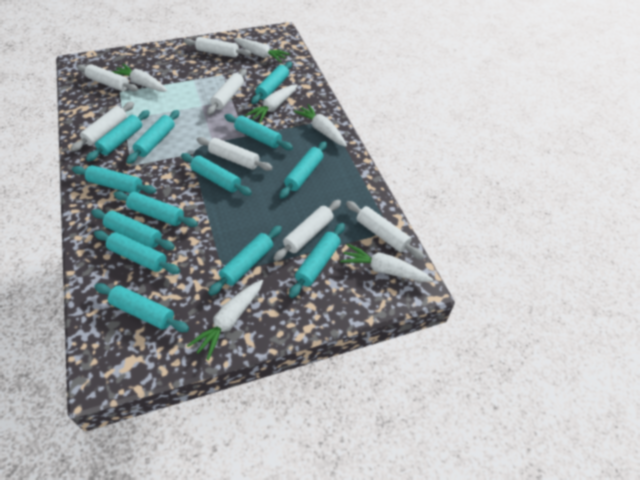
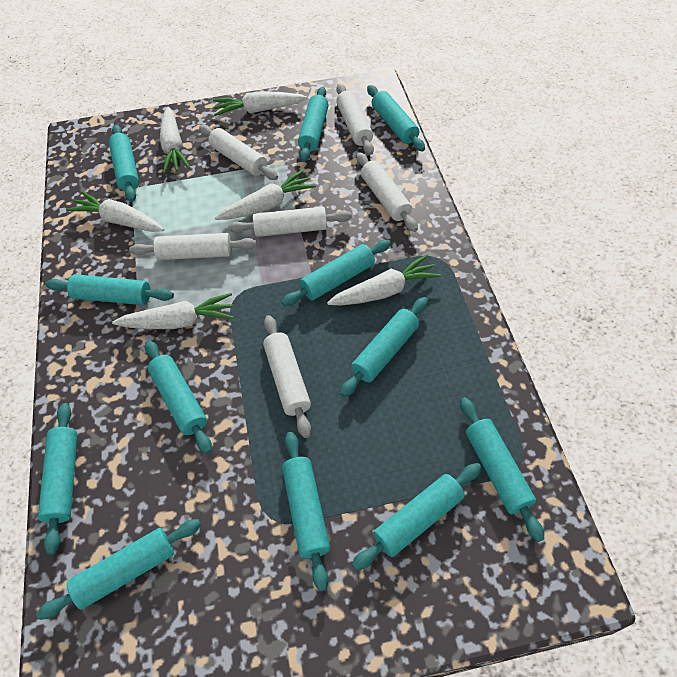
turquoise rolling pin: 13 -> 12
white rolling pin: 7 -> 6

